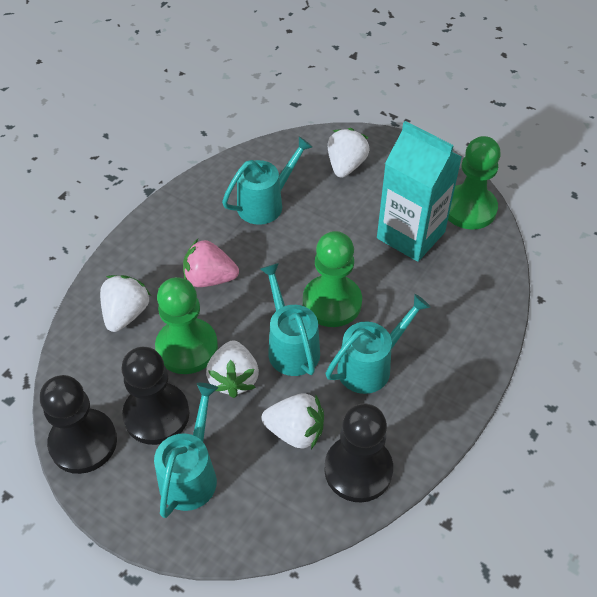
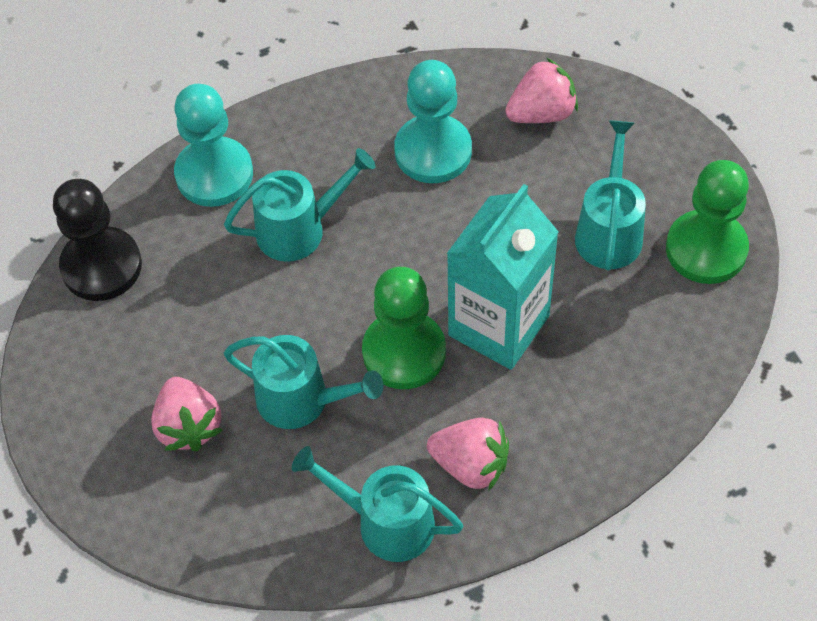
black pawn: 3 -> 1
green pawn: 3 -> 2
pink strawberry: 1 -> 3
turquoise pawn: 0 -> 2
white strawberry: 4 -> 0

